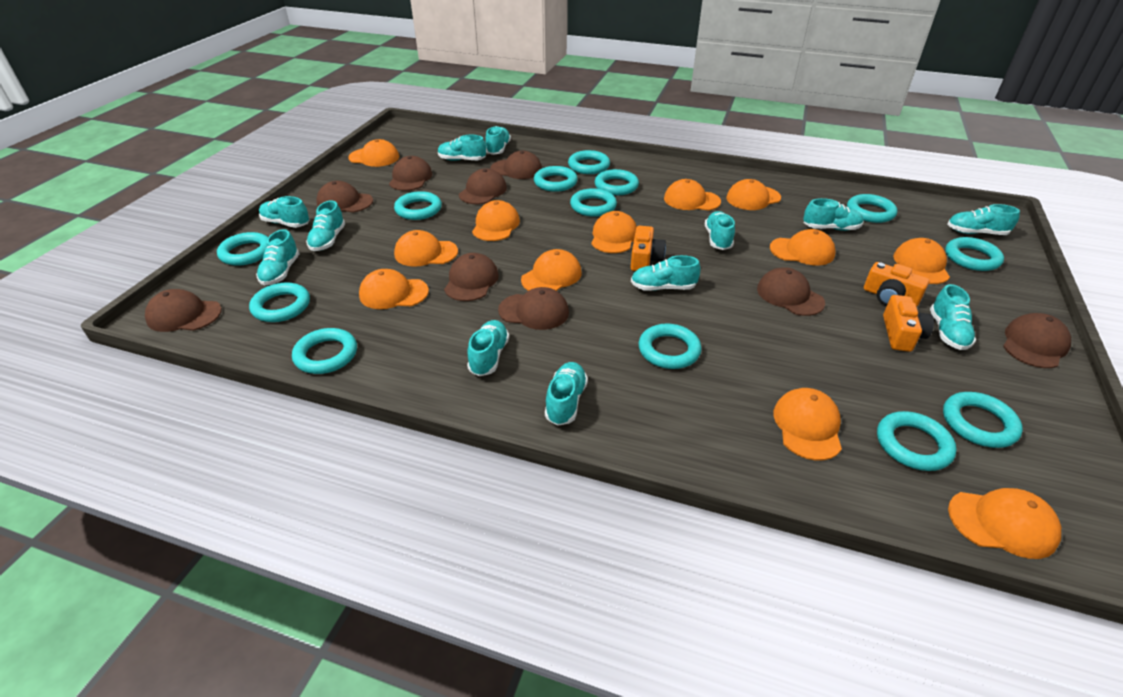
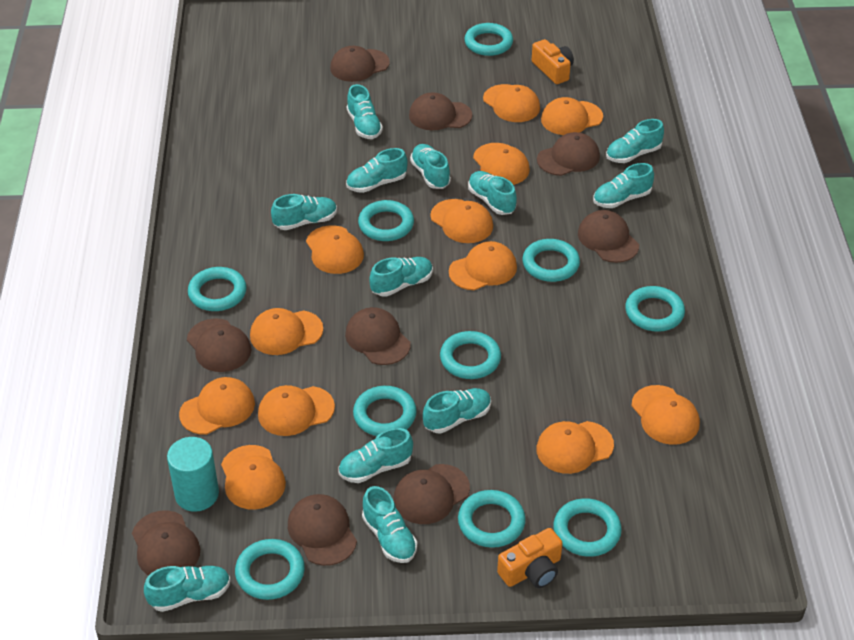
orange camera: 3 -> 2
turquoise cylinder: 0 -> 1
turquoise ring: 13 -> 10

